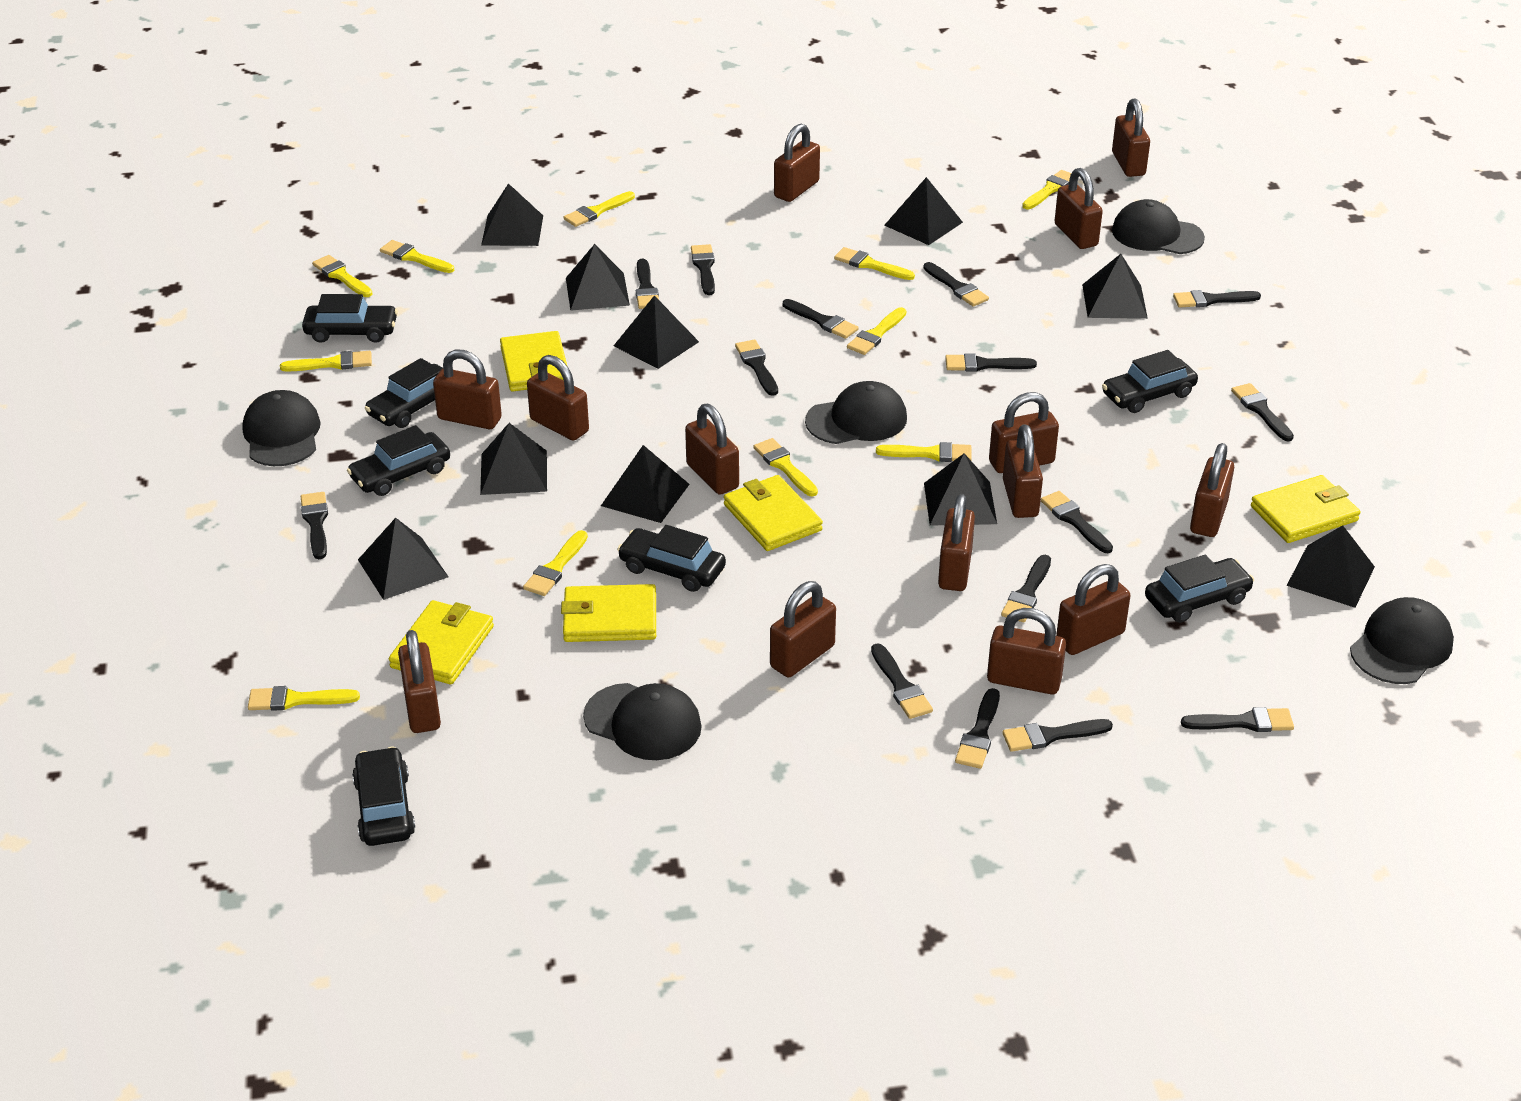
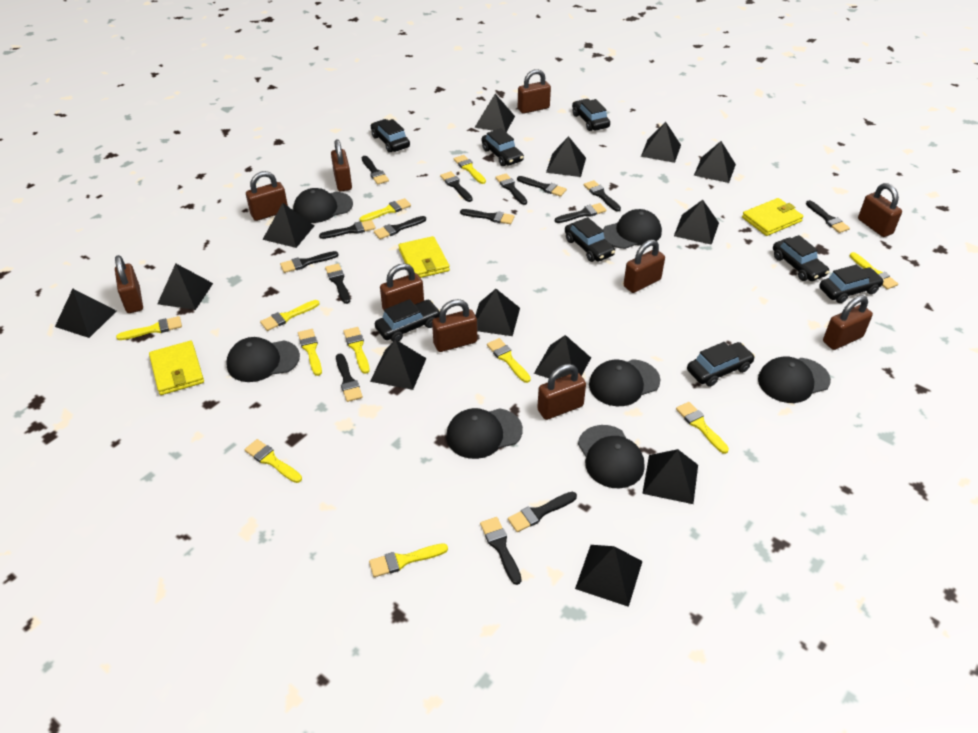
black cap: 5 -> 7
black car: 7 -> 8
black pyramid: 10 -> 13
brown padlock: 14 -> 10
yellow wallet: 5 -> 3

